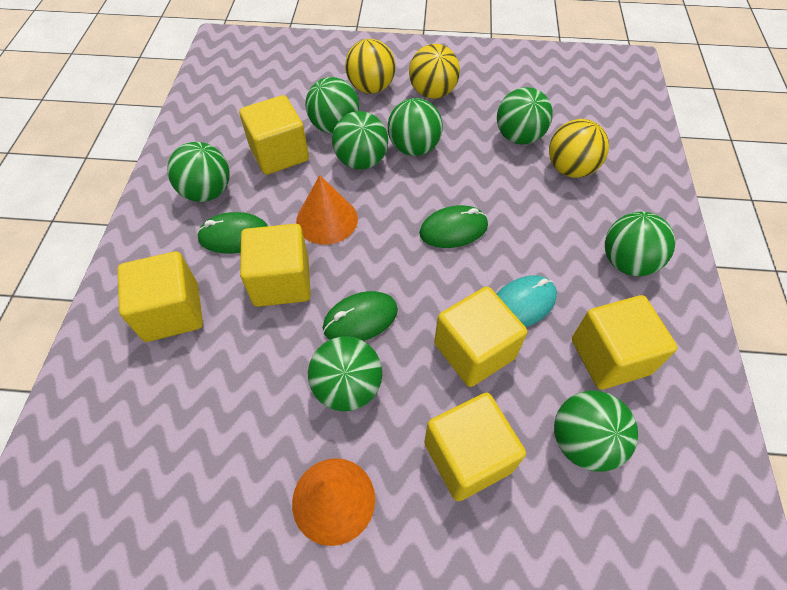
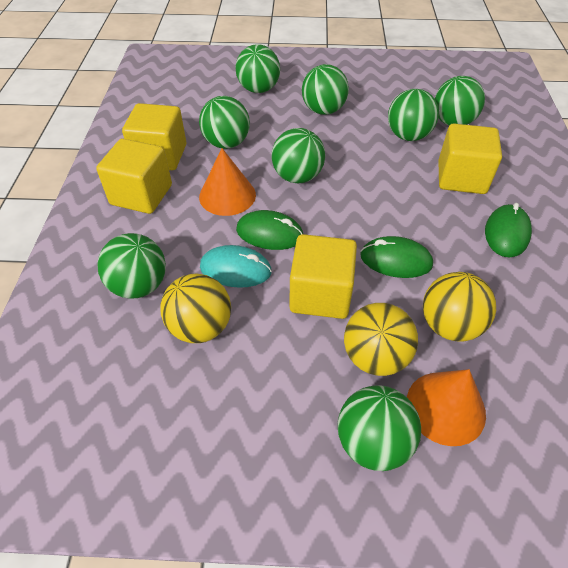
yellow cube: 6 -> 4

